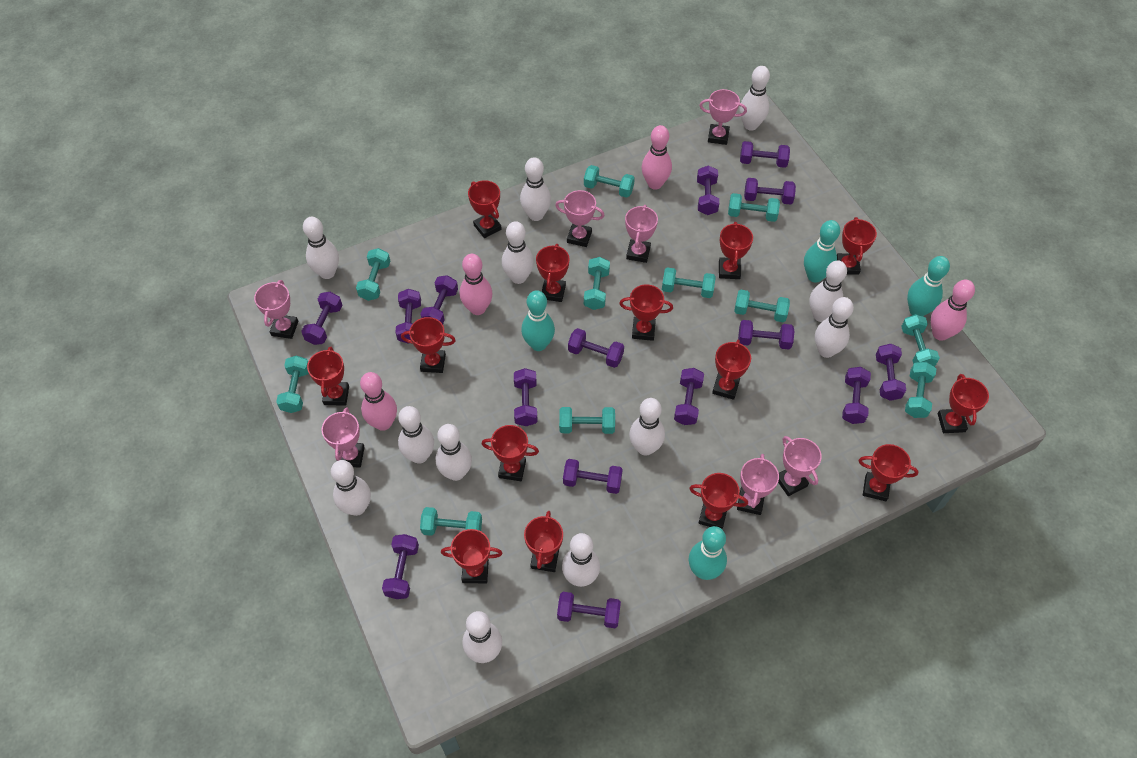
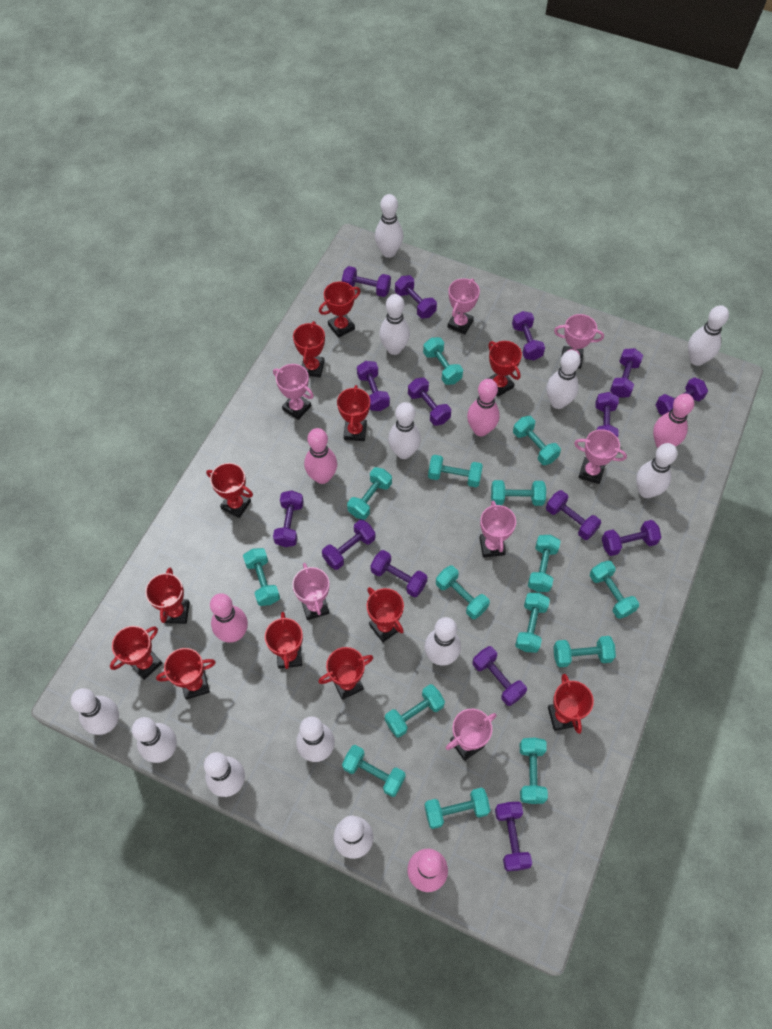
pink bowling pin: 4 -> 5
red trophy: 14 -> 12
turquoise bowling pin: 4 -> 0
turquoise dumbbell: 11 -> 15

